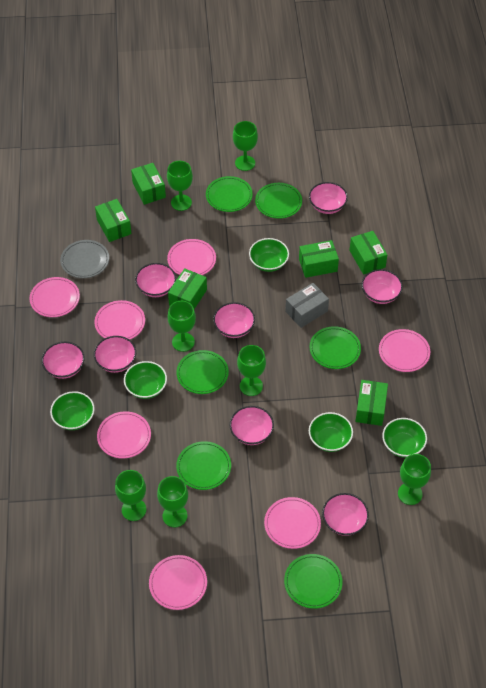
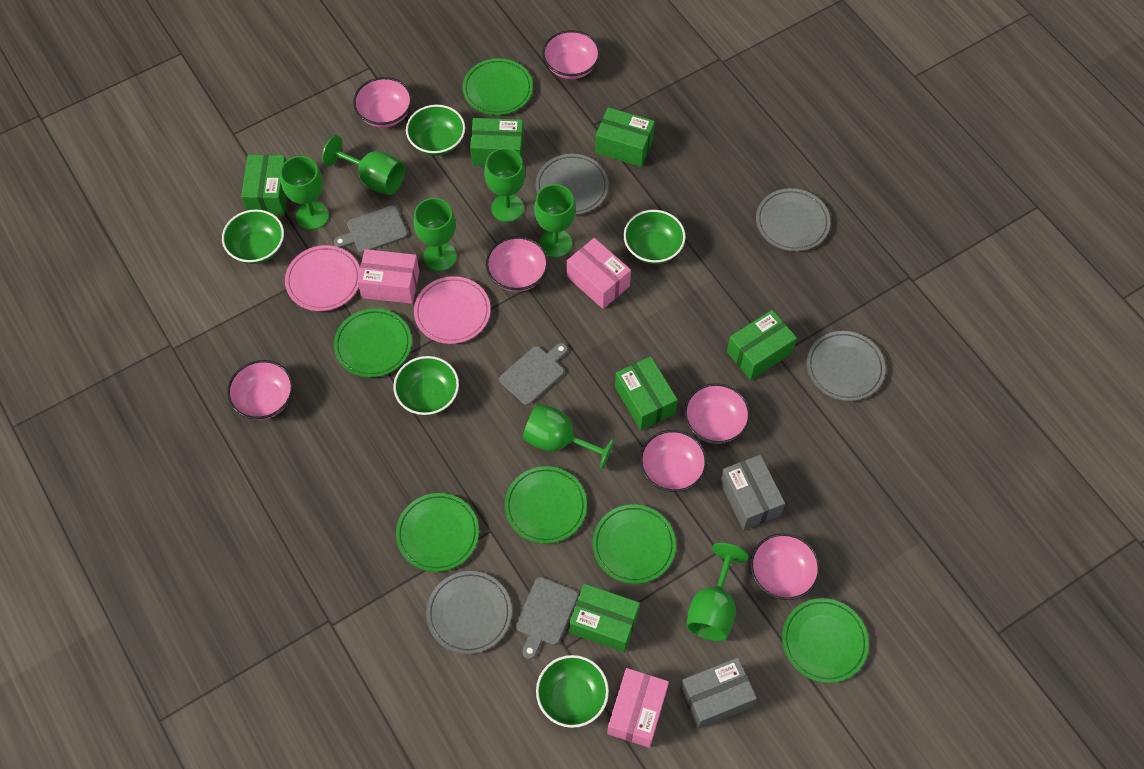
grey box: 1 -> 2
grey cutting board: 0 -> 3
grey plate: 1 -> 4
pink bowl: 8 -> 7
pink box: 0 -> 3
pink plate: 7 -> 2

